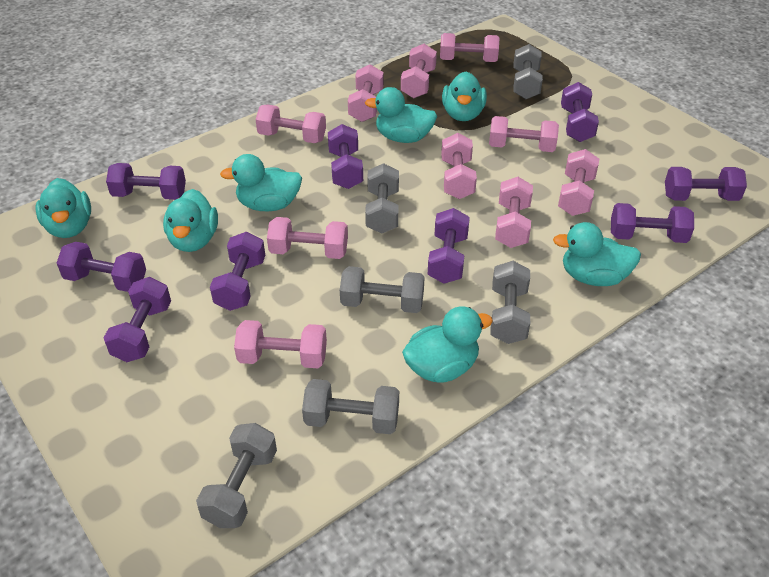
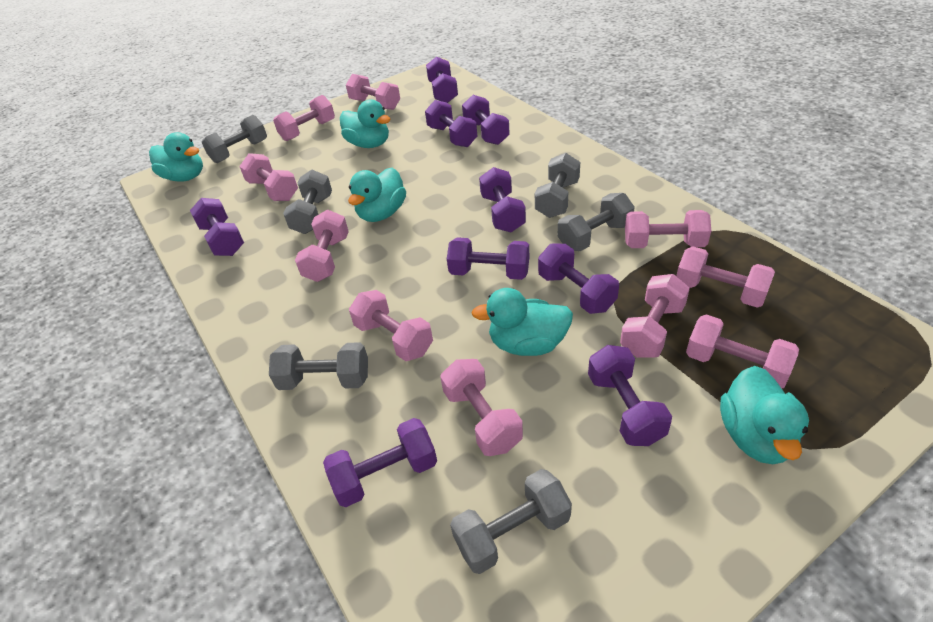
turquoise duck: 7 -> 5

